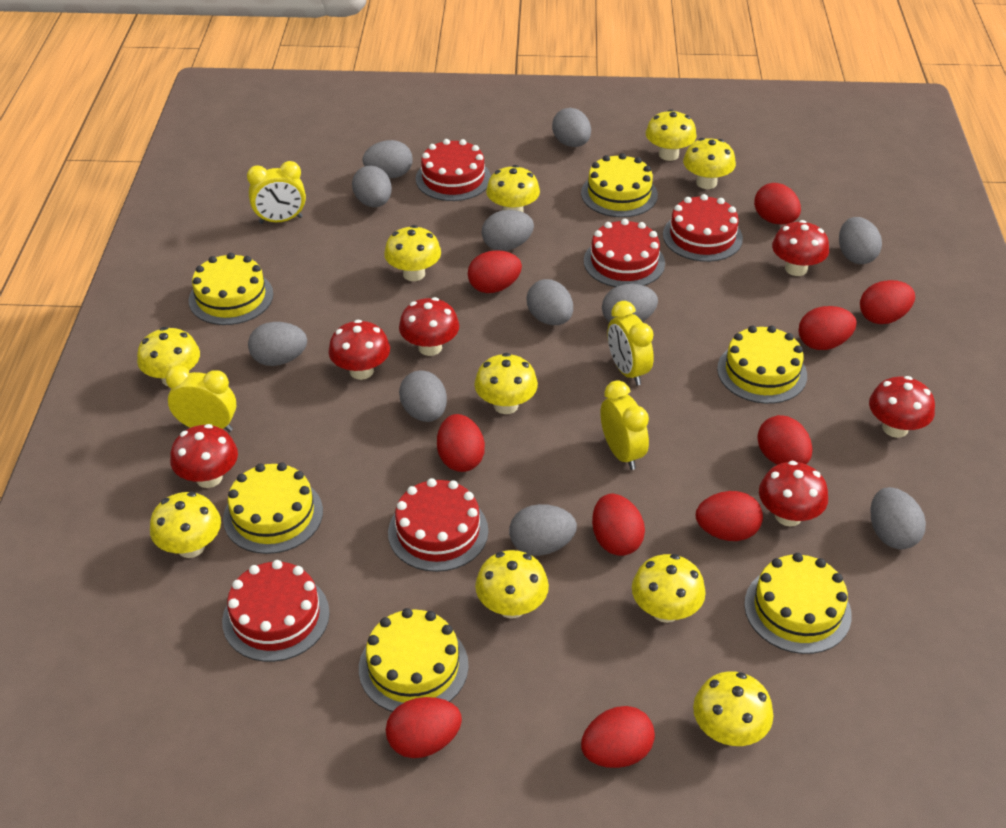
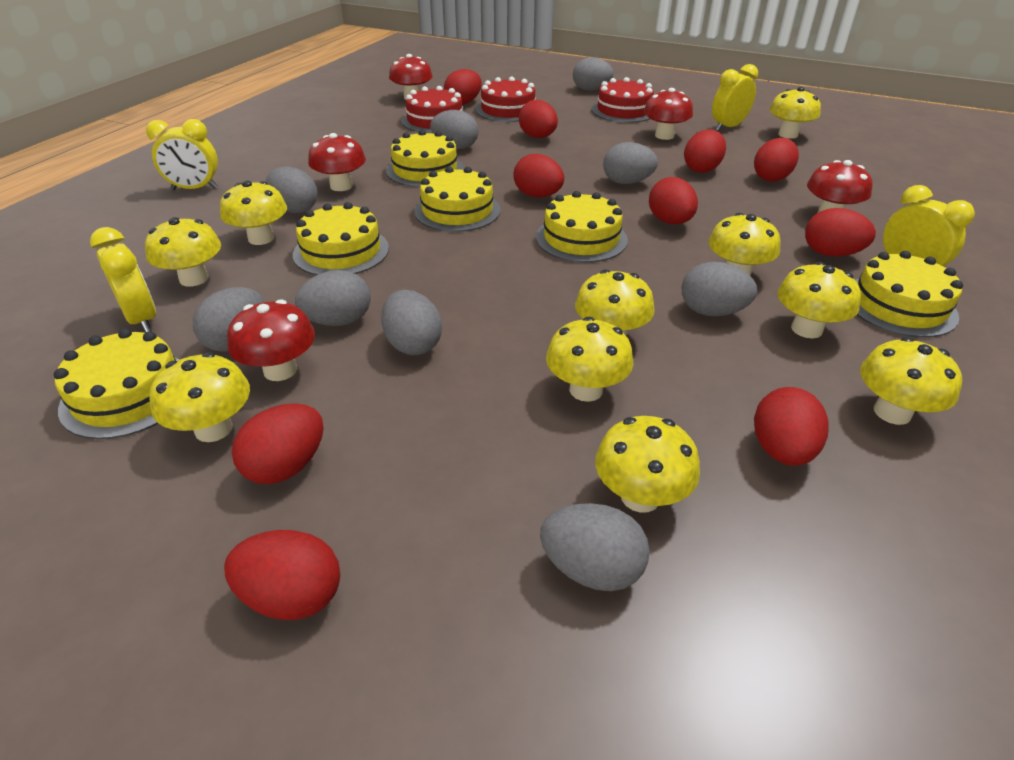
grey egg: 11 -> 9
red cake: 5 -> 3
red mushroom: 6 -> 5

